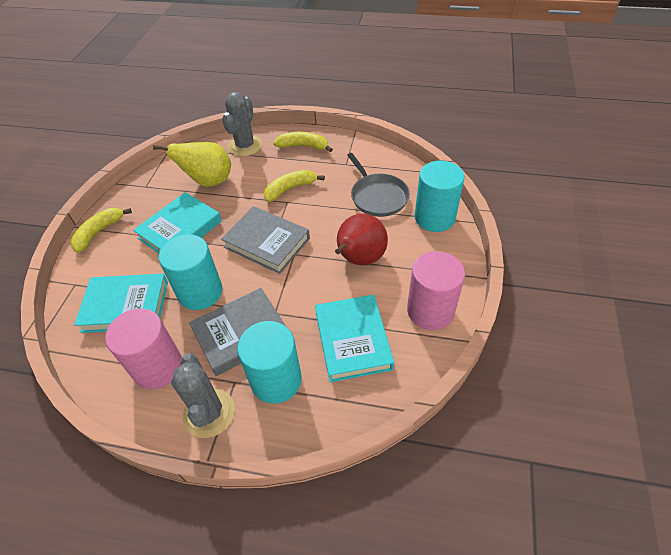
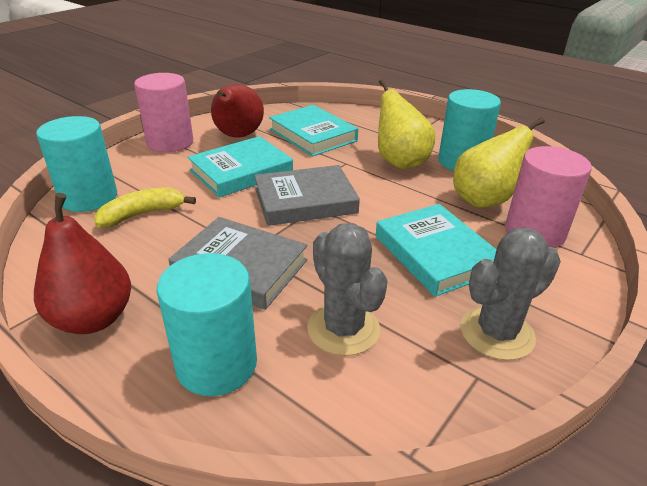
grey pan: 1 -> 0
red pear: 1 -> 2
yellow banana: 3 -> 1
yellow pear: 1 -> 2

